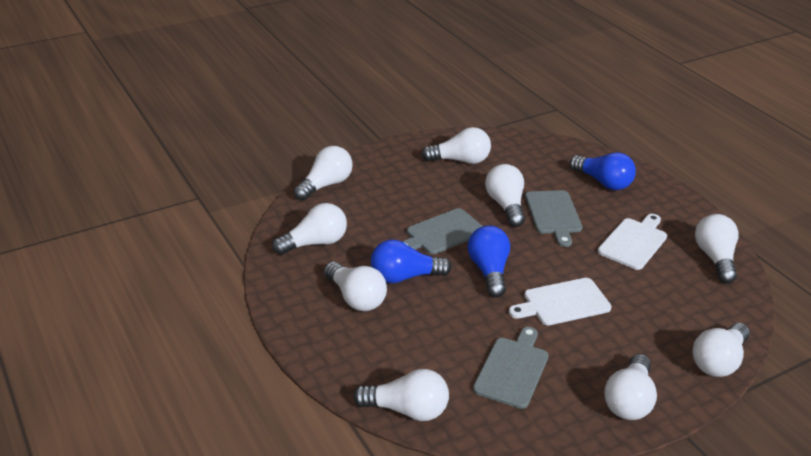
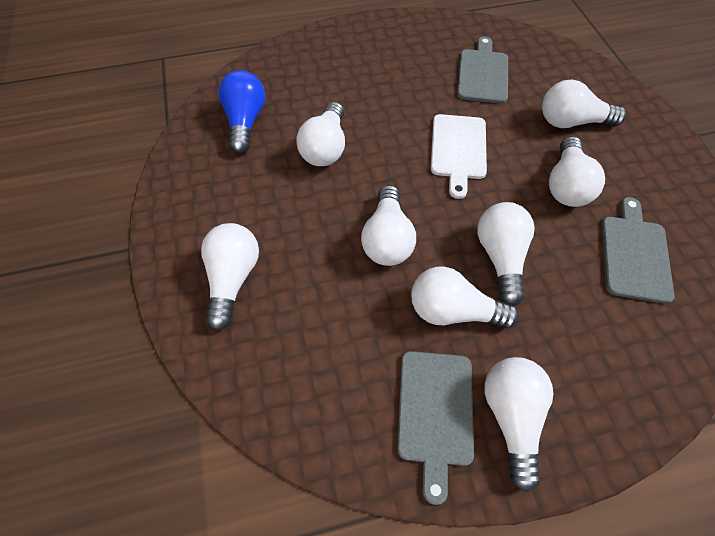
blue light bulb: 3 -> 1
white cutting board: 2 -> 1
white light bulb: 9 -> 8

